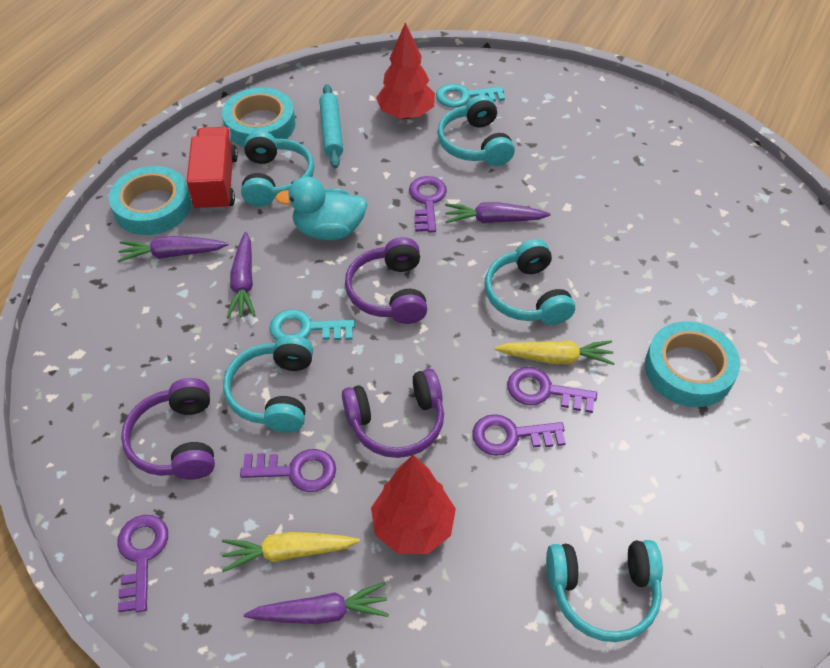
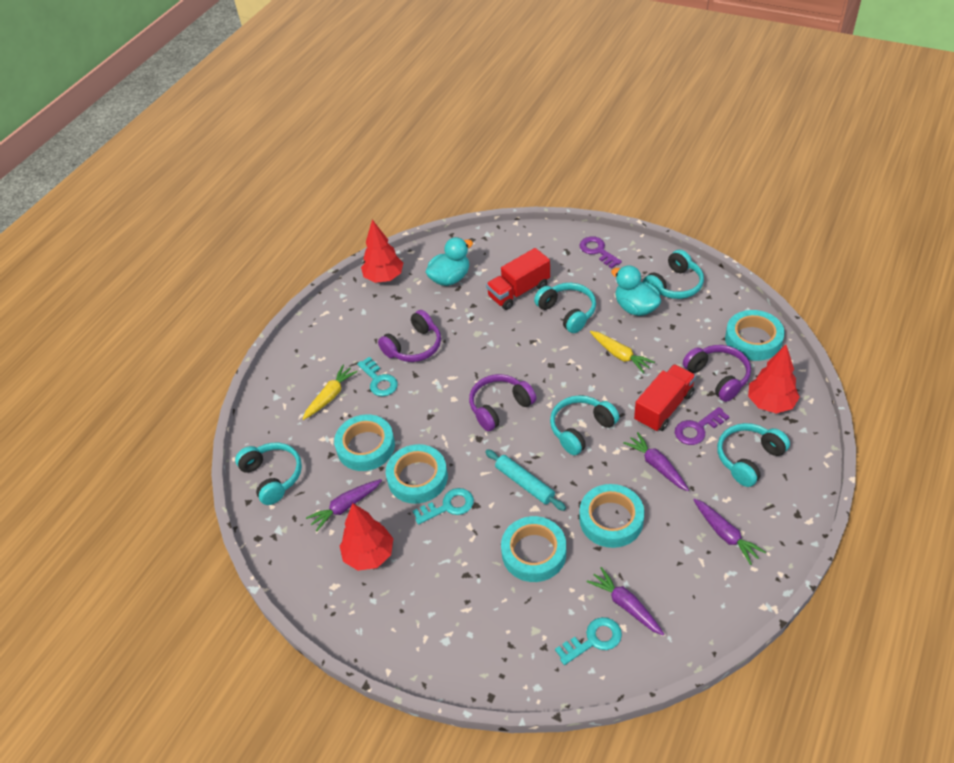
purple key: 5 -> 2
red tree: 2 -> 3
red truck: 1 -> 2
turquoise duck: 1 -> 2
turquoise key: 2 -> 3
turquoise tape: 3 -> 5

